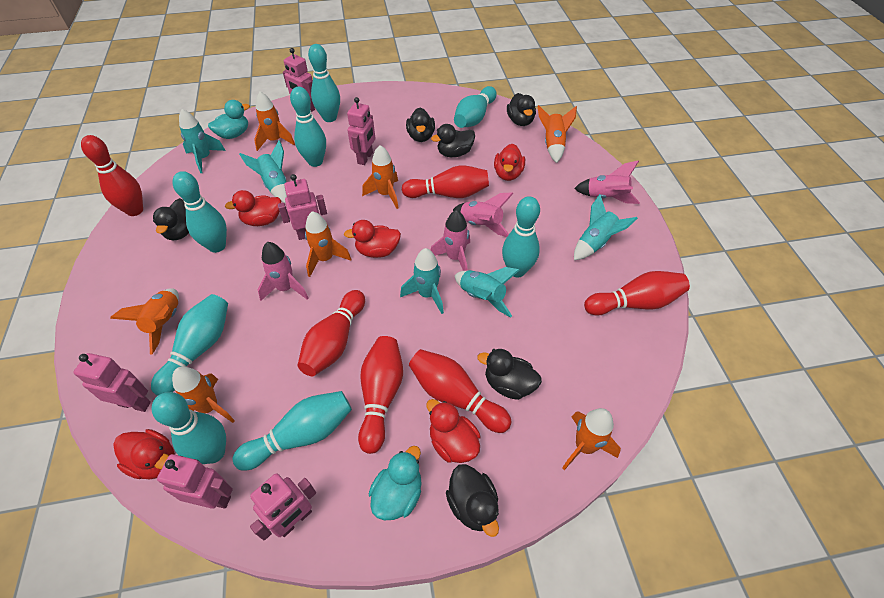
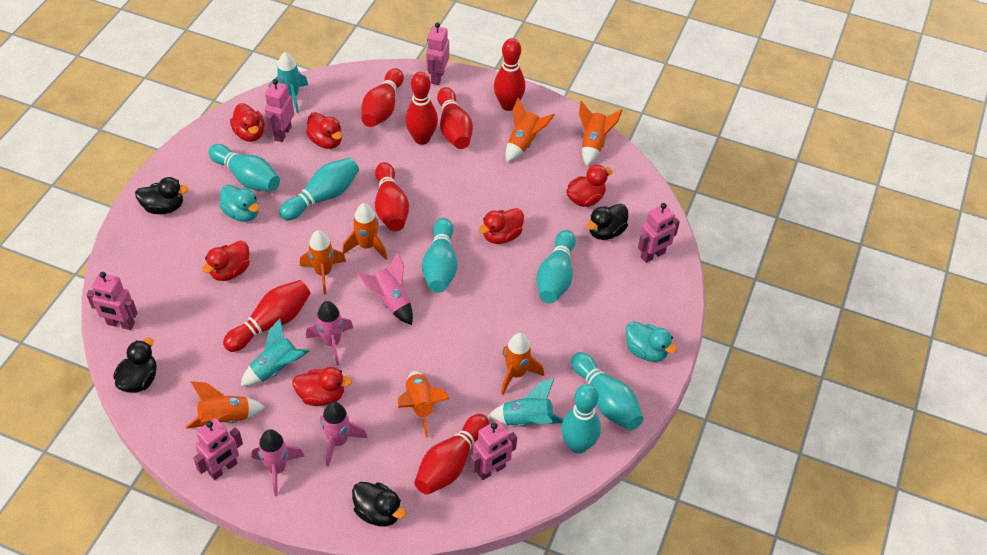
black duck: 6 -> 4
red bowling pin: 6 -> 7
red duck: 5 -> 6
turquoise bowling pin: 8 -> 6
turquoise rocket: 5 -> 3

